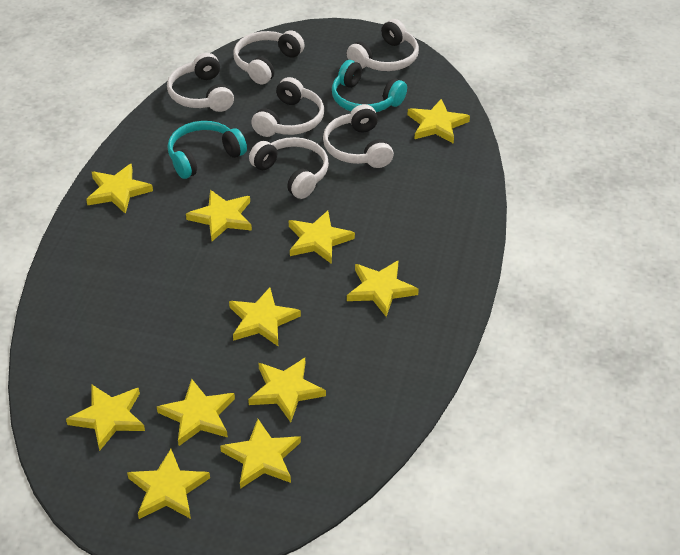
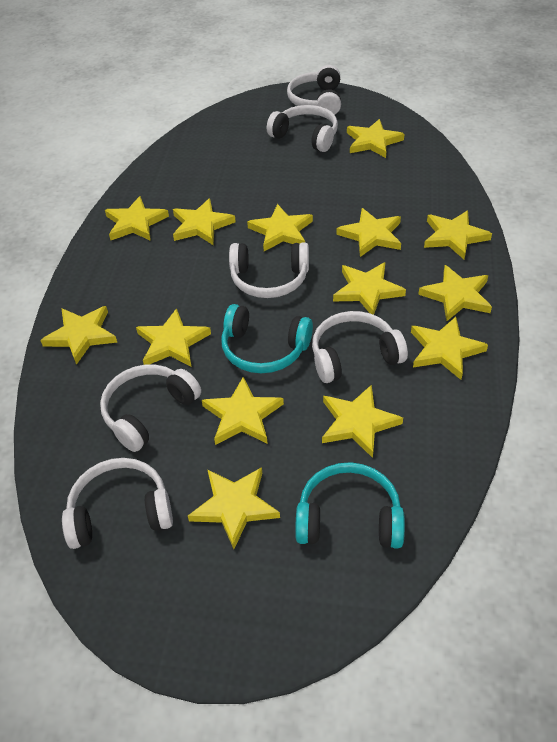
yellow star: 11 -> 14

